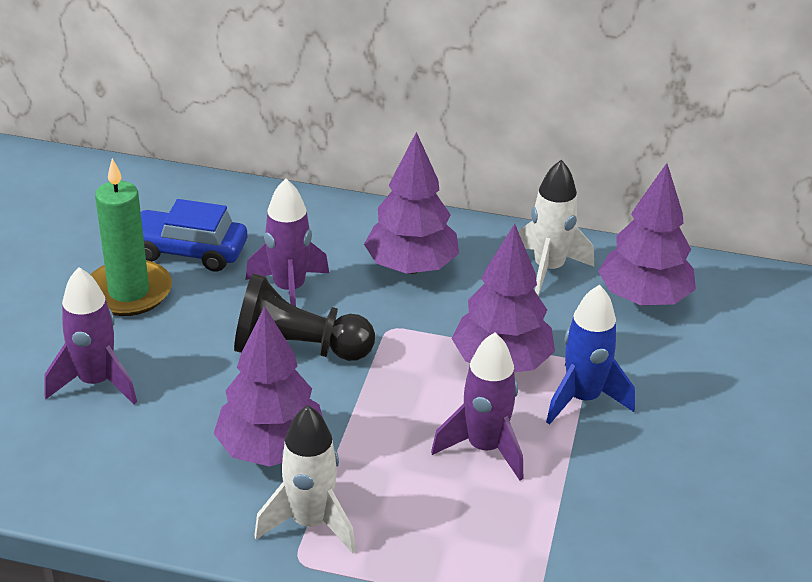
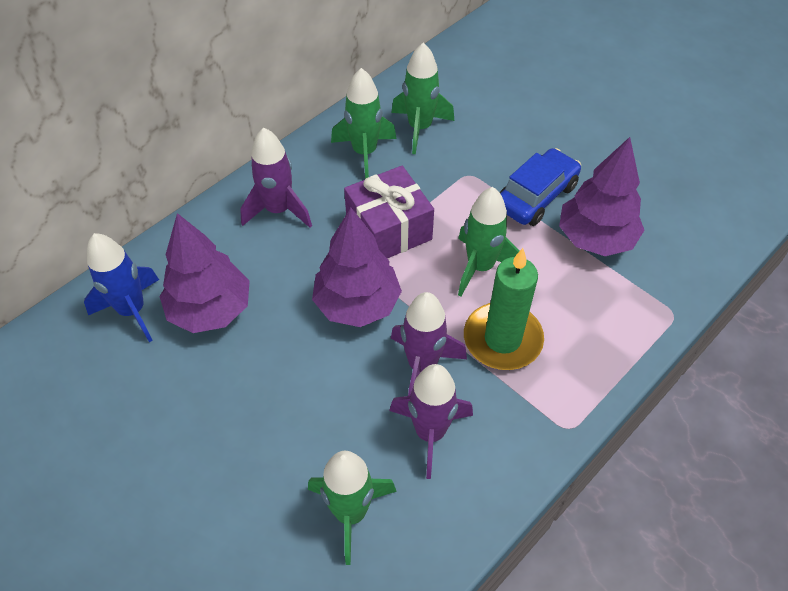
black pawn: 1 -> 0
green rocket: 0 -> 4
purple gift: 0 -> 1
purple tree: 4 -> 3
white rocket: 2 -> 0

